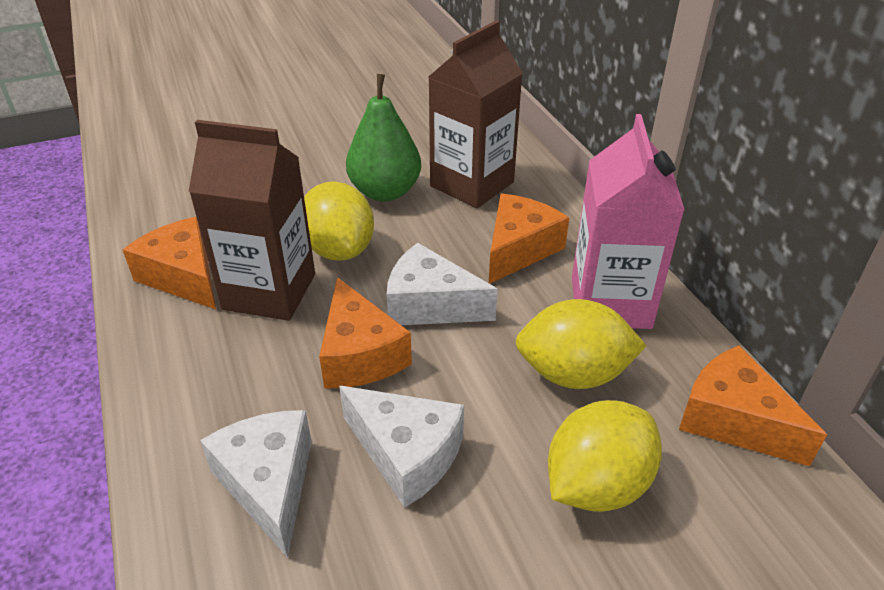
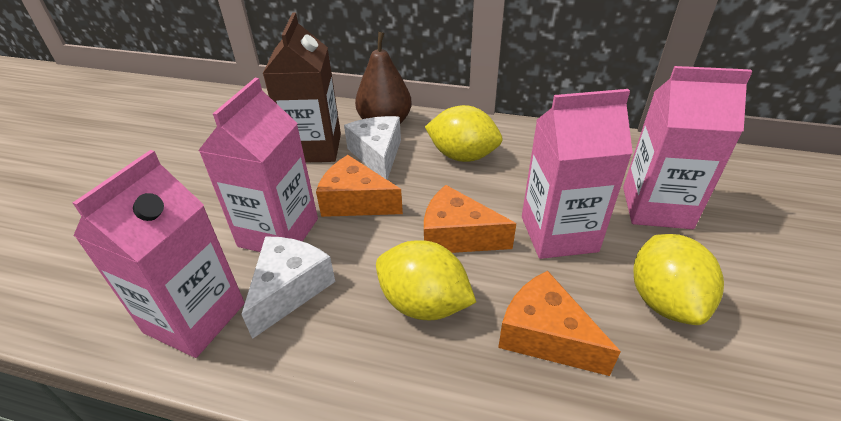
brown carton: 2 -> 1
brown pear: 0 -> 1
green pear: 1 -> 0
orange cheese: 4 -> 3
pink carton: 1 -> 4
white cheese: 3 -> 2

